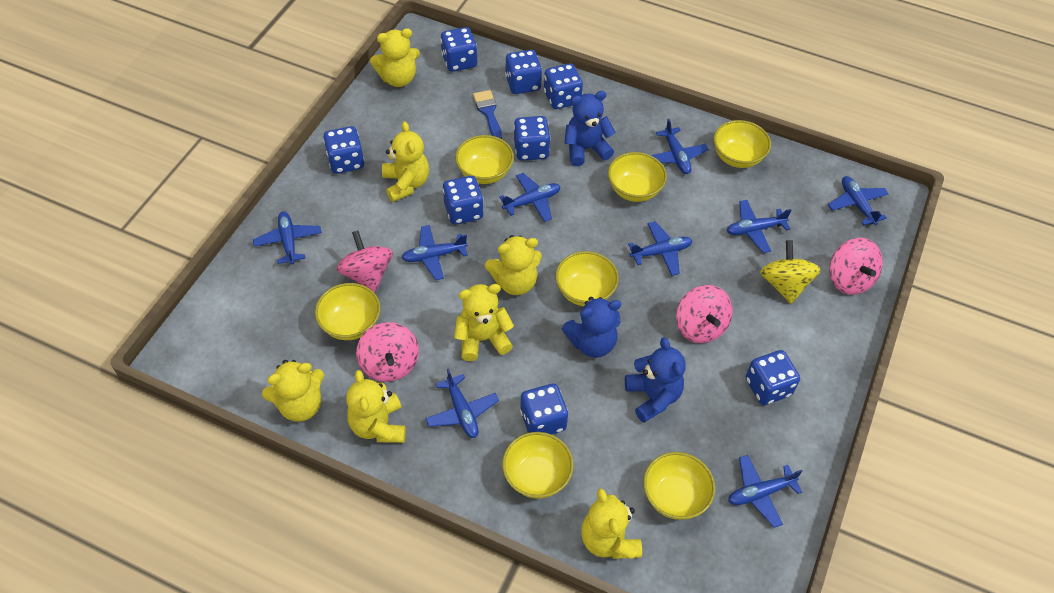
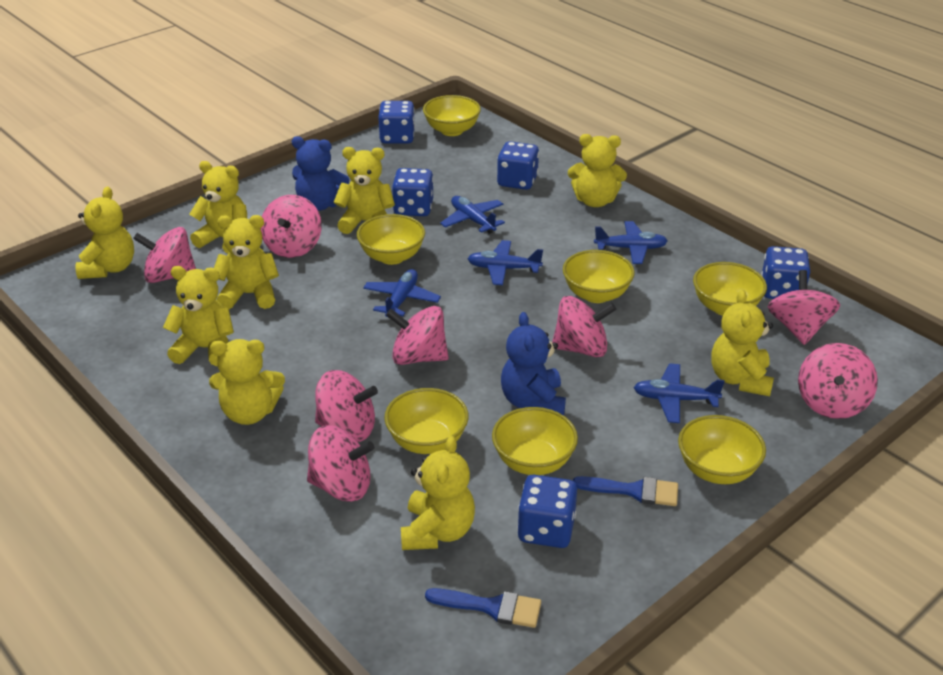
blue brush: 1 -> 2
blue dice: 8 -> 5
blue plane: 9 -> 5
blue teddy bear: 3 -> 2
pink spinning top: 4 -> 8
yellow spinning top: 1 -> 0
yellow teddy bear: 7 -> 9

